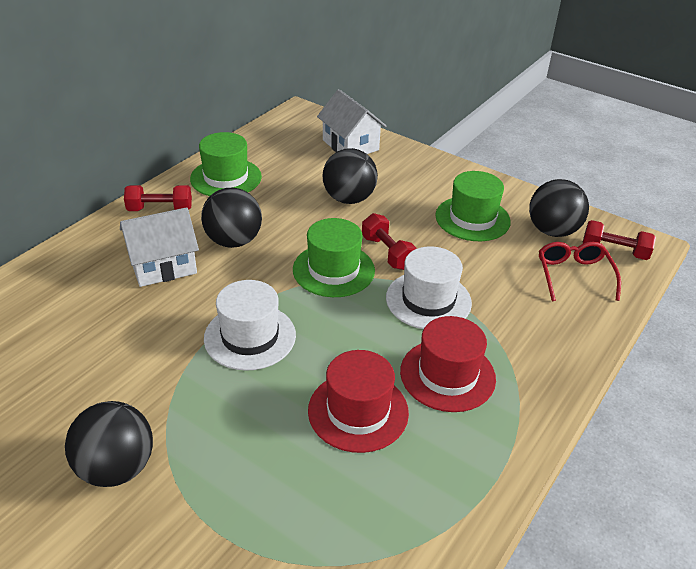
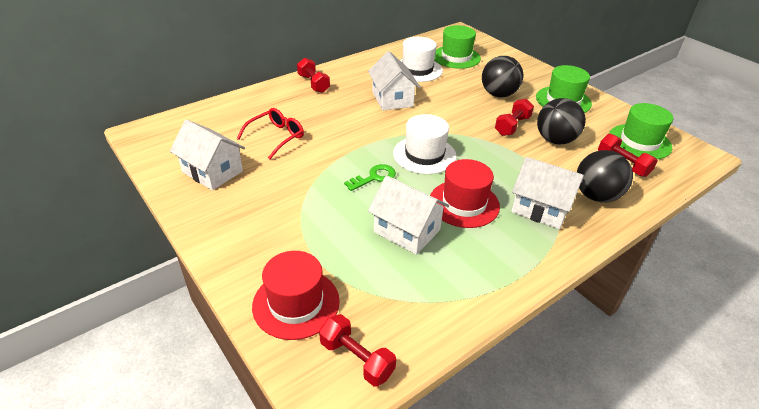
black ball: 4 -> 3
green key: 0 -> 1
red dumbbell: 3 -> 4
white house: 2 -> 4

